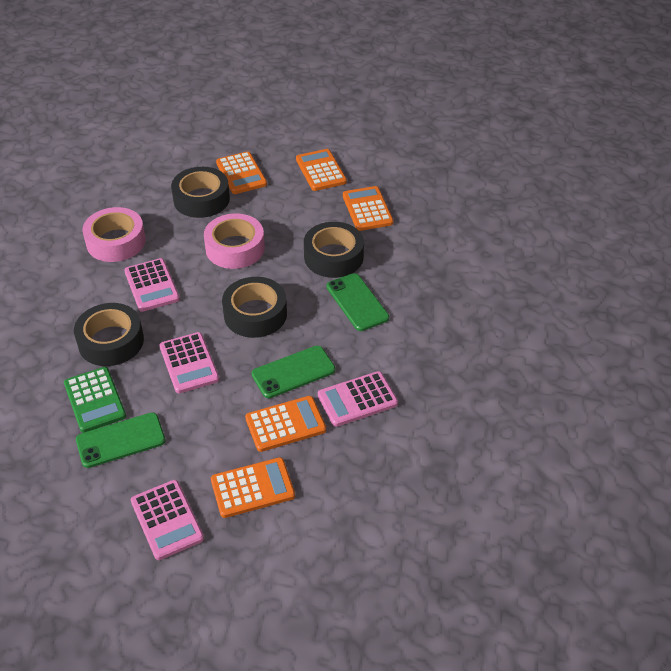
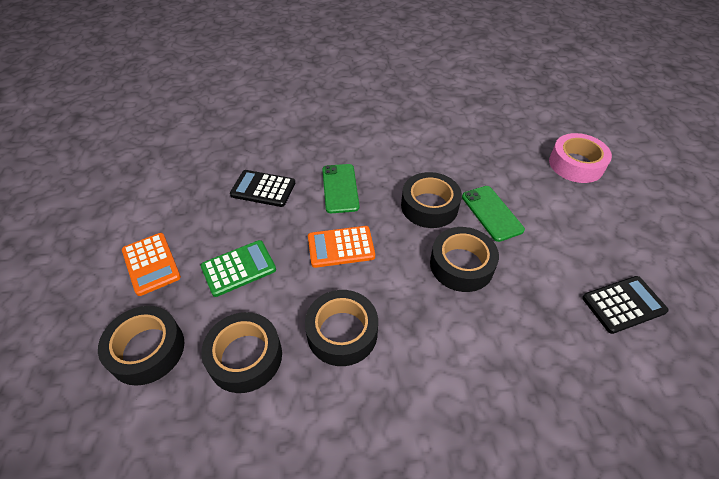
black calculator: 0 -> 2
black tape: 4 -> 5
green phone: 3 -> 2
orange calculator: 5 -> 2
pink calculator: 4 -> 0
pink tape: 2 -> 1

